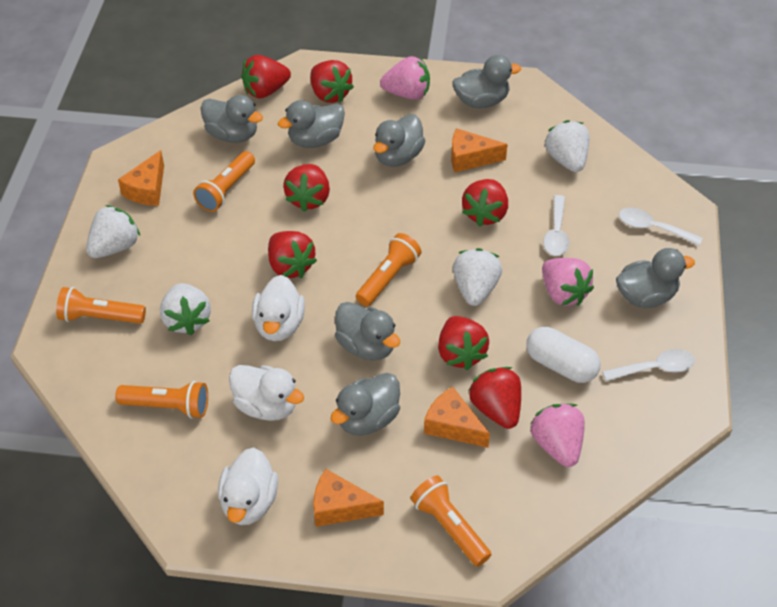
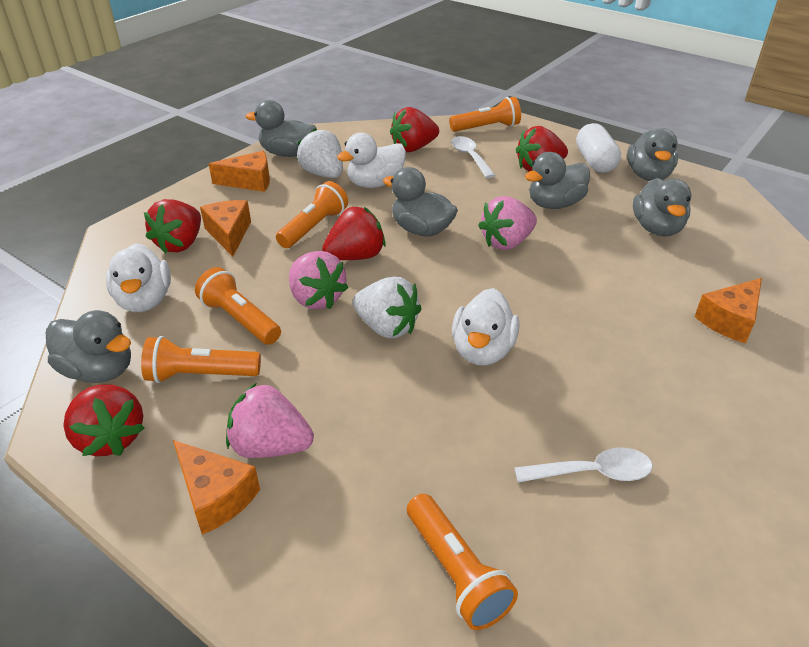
grey duck: 7 -> 6
red strawberry: 7 -> 5
white spoon: 3 -> 2
white strawberry: 4 -> 2

